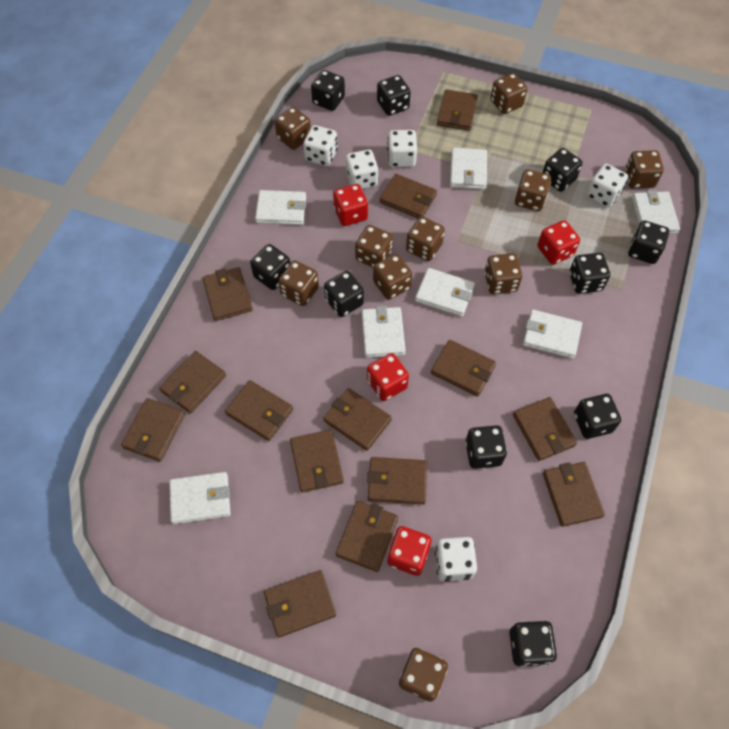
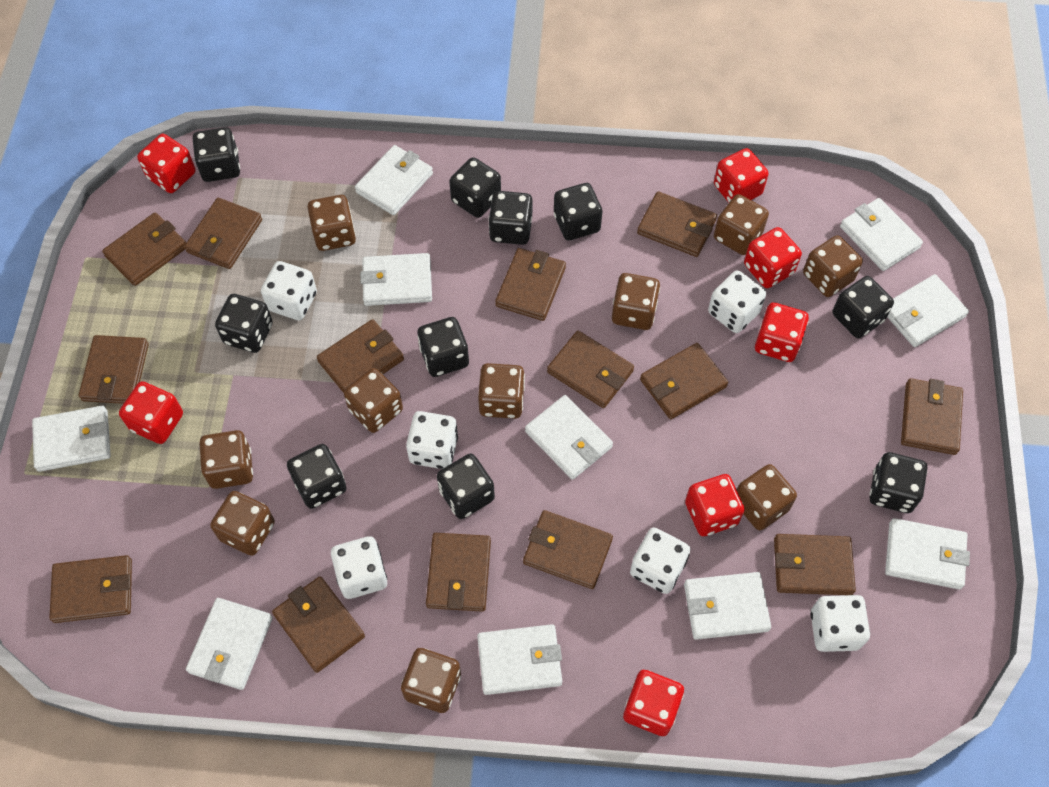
red dice: 4 -> 7
white dice: 5 -> 6
white wallet: 7 -> 10

